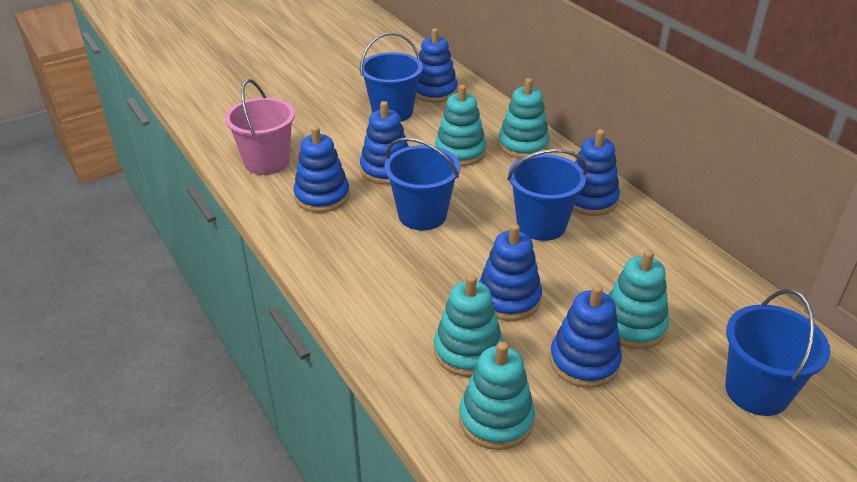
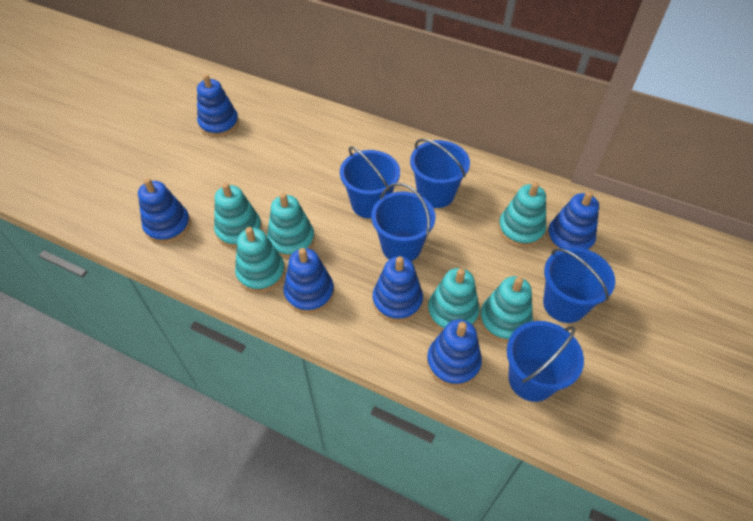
blue bucket: 4 -> 5
pink bucket: 1 -> 0
turquoise stacking toy: 5 -> 6

